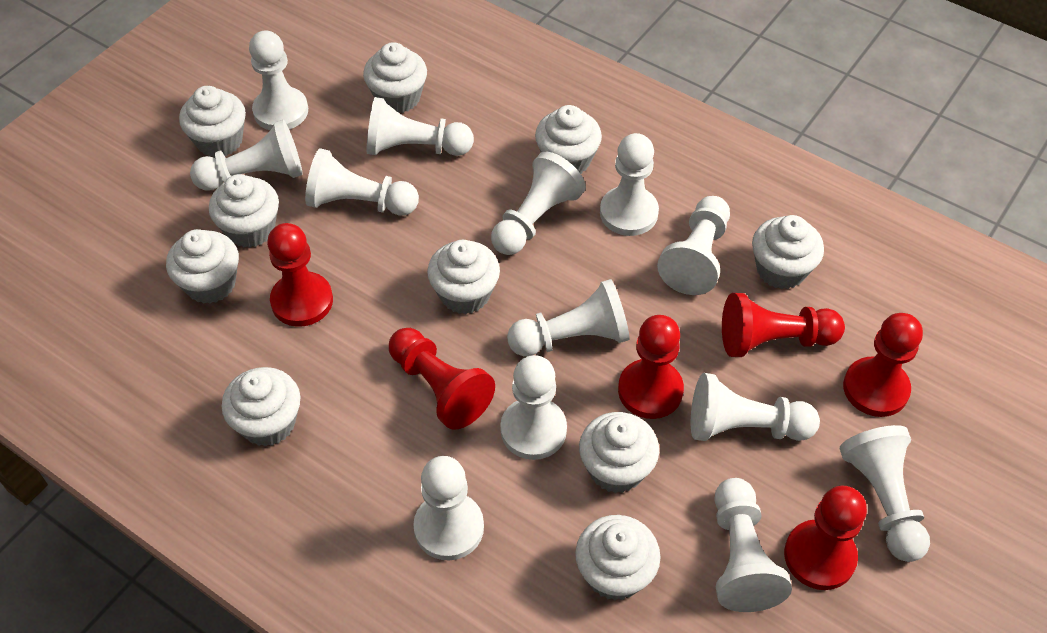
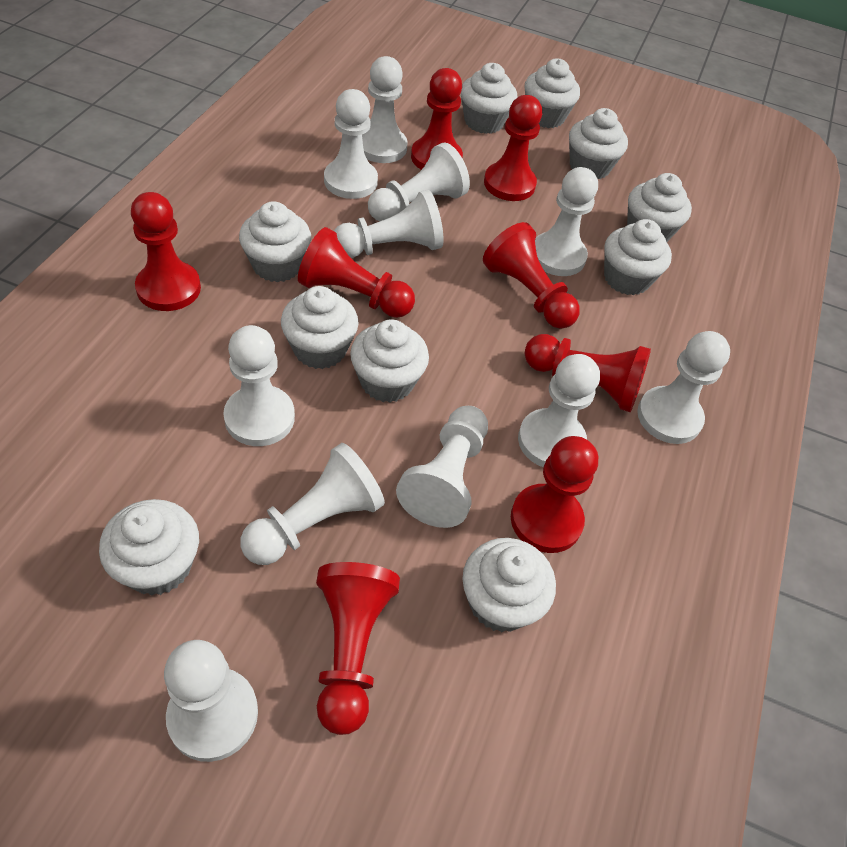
red pawn: 6 -> 8
white pawn: 13 -> 11

